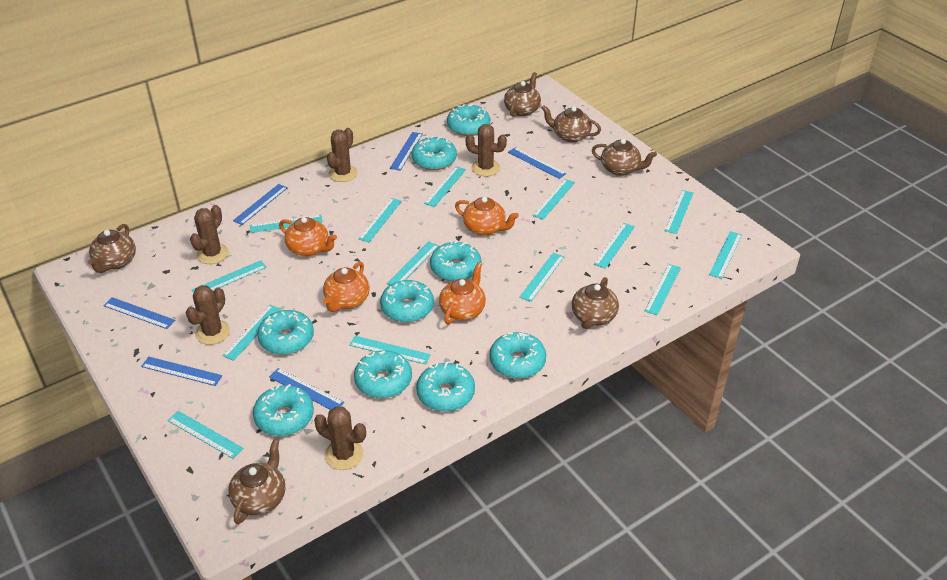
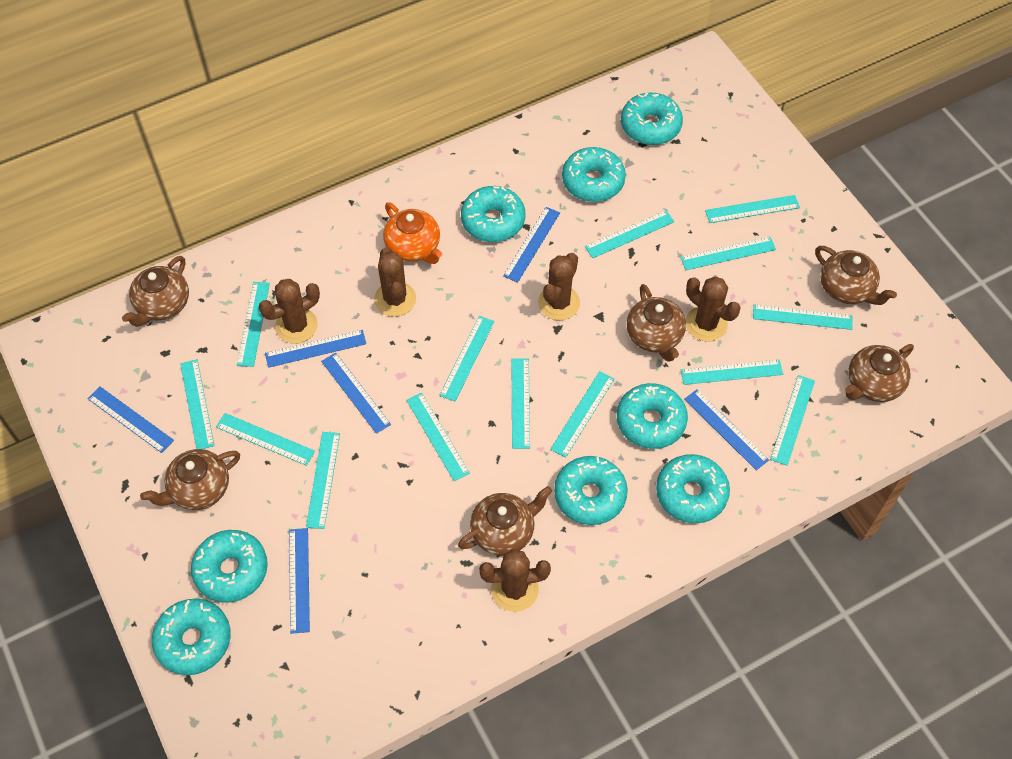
orange teapot: 4 -> 1
turquoise donut: 9 -> 8

